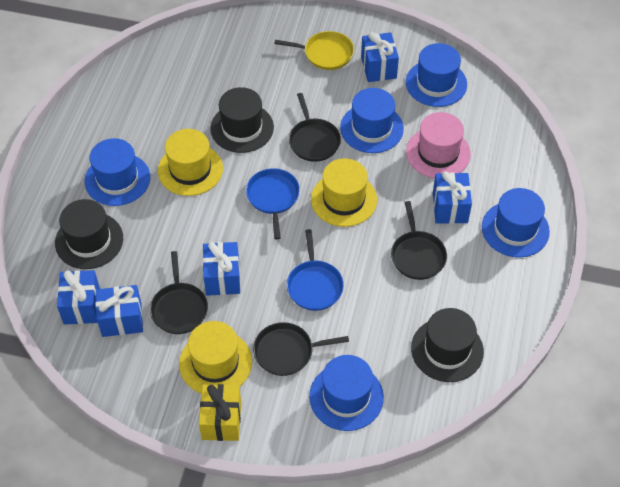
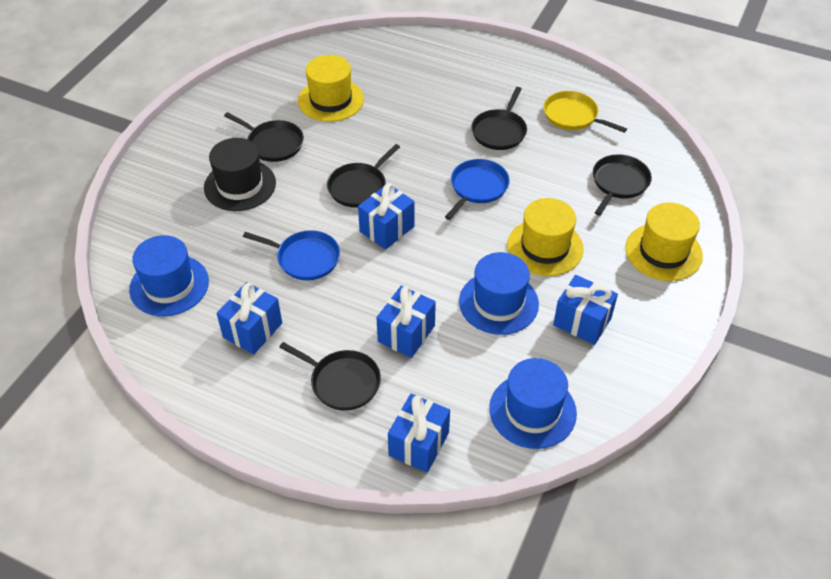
black hat: 3 -> 1
black pan: 4 -> 5
blue hat: 5 -> 3
pink hat: 1 -> 0
yellow gift: 1 -> 0

